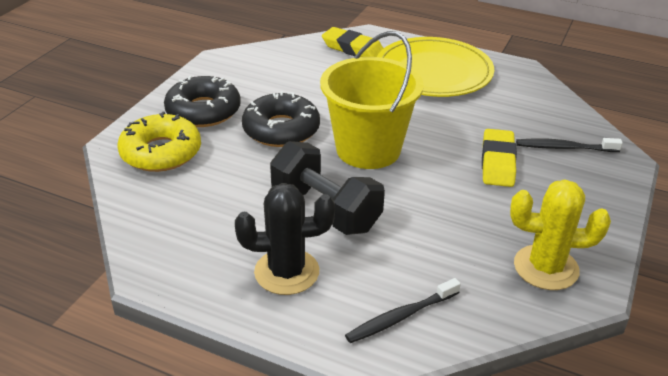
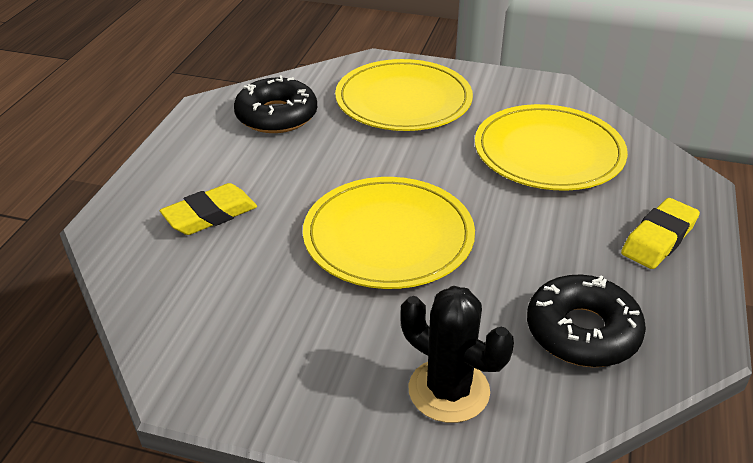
black dumbbell: 1 -> 0
black toothbrush: 2 -> 0
yellow bucket: 1 -> 0
yellow cactus: 1 -> 0
yellow donut: 1 -> 0
yellow plate: 1 -> 3

